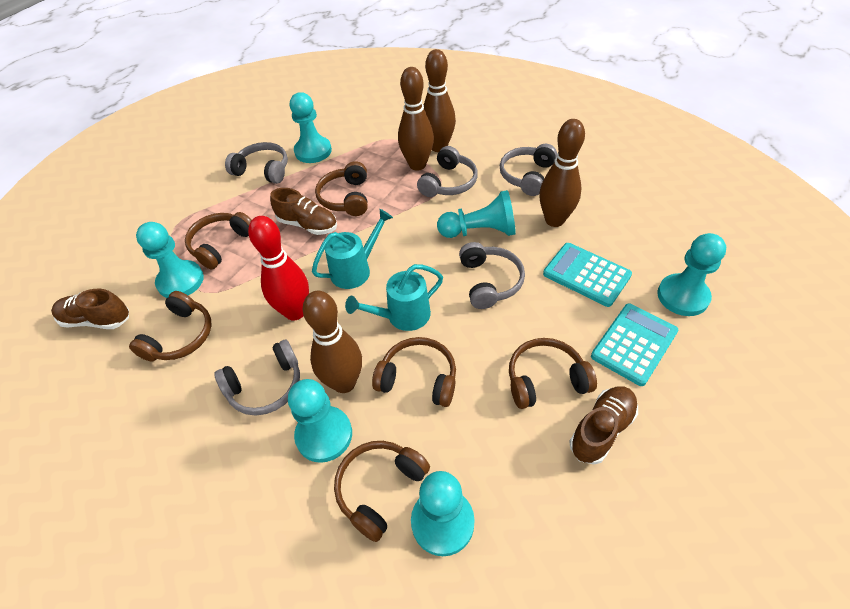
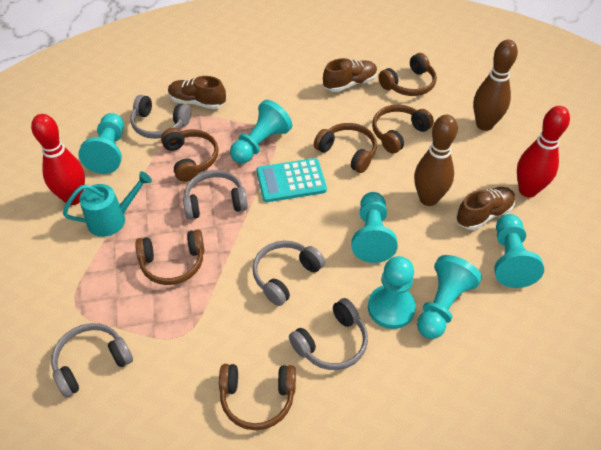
brown bowling pin: 4 -> 2
red bowling pin: 1 -> 2
turquoise calculator: 2 -> 1
turquoise watering can: 2 -> 1

